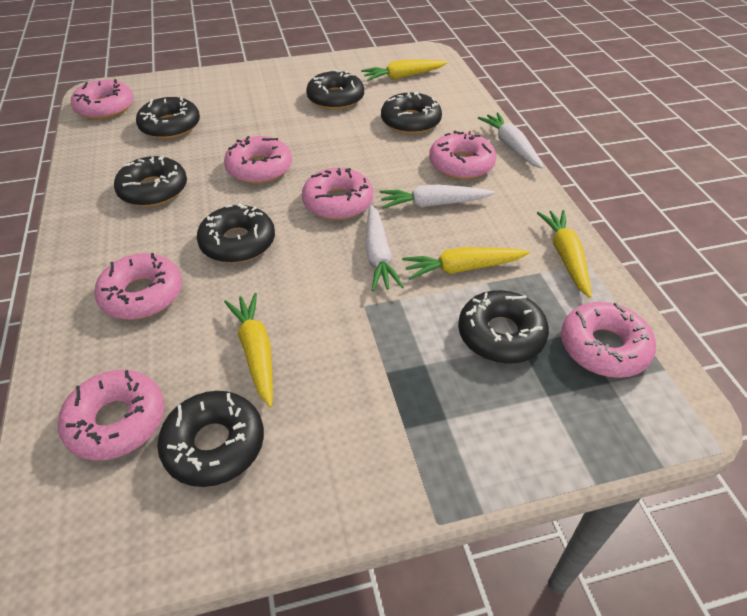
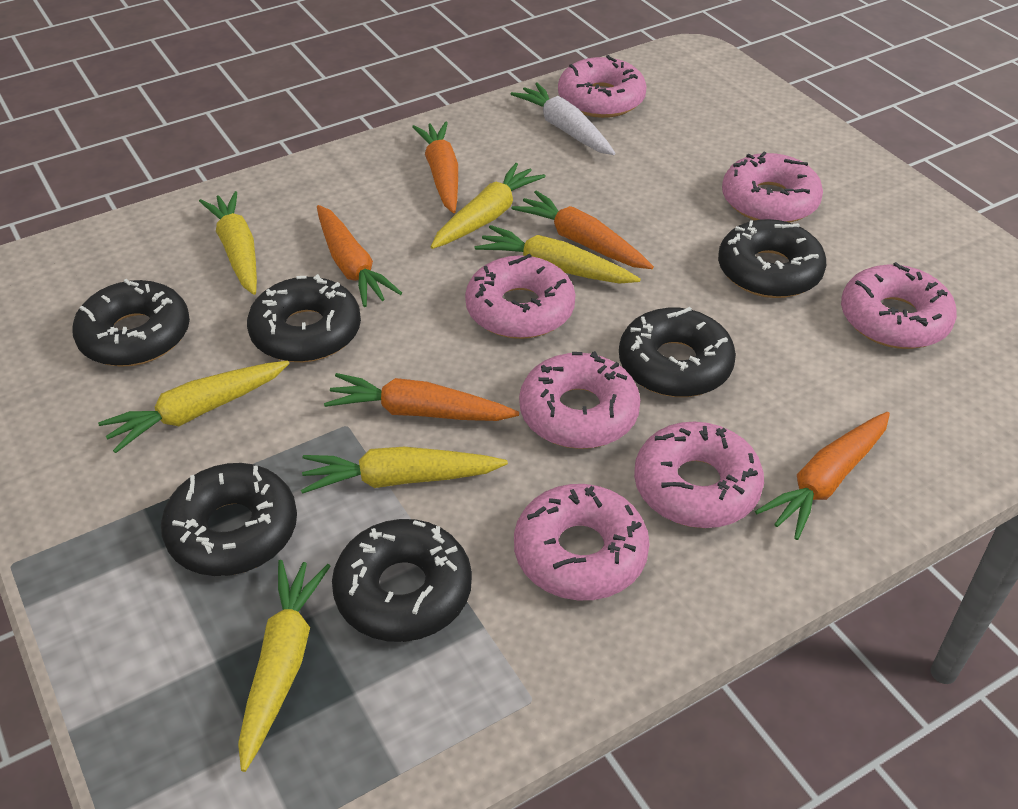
black donut: 7 -> 6
orange carrot: 0 -> 5
white carrot: 3 -> 1
yellow carrot: 4 -> 6

